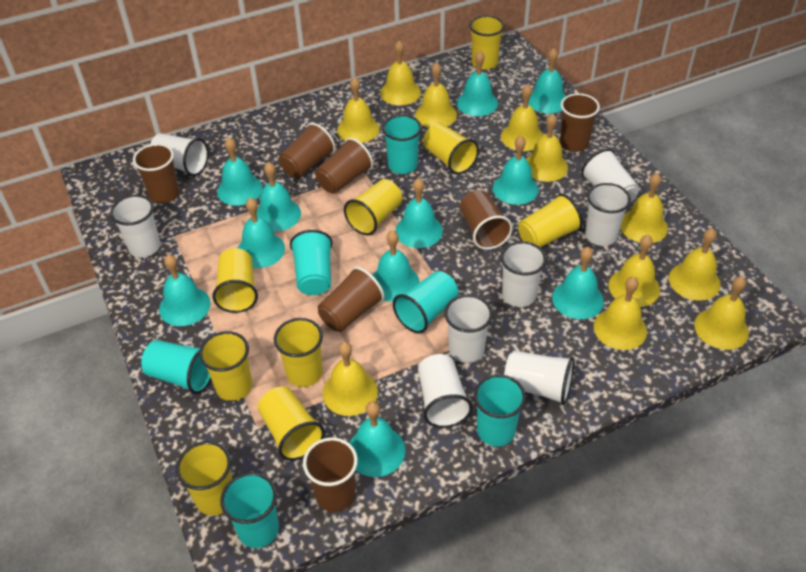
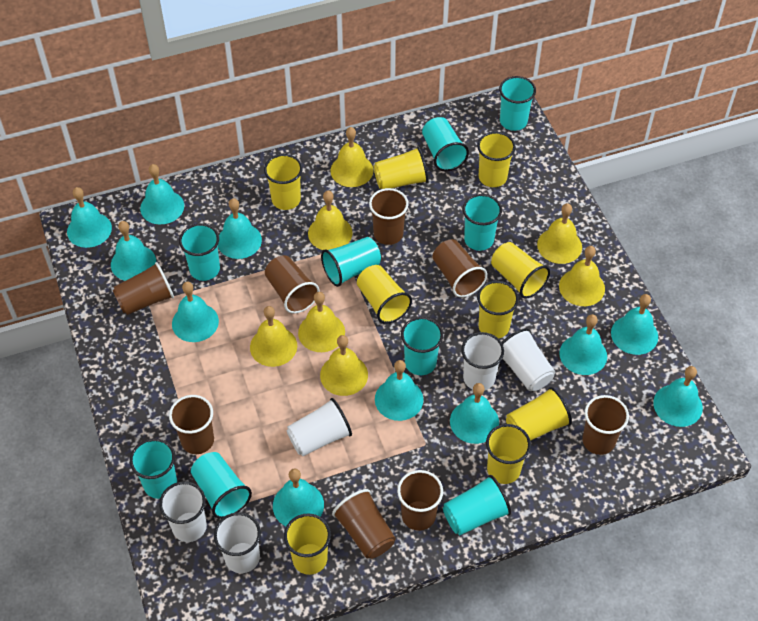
brown cup: 7 -> 8
turquoise cup: 6 -> 9
white cup: 8 -> 5
yellow bell: 11 -> 7

